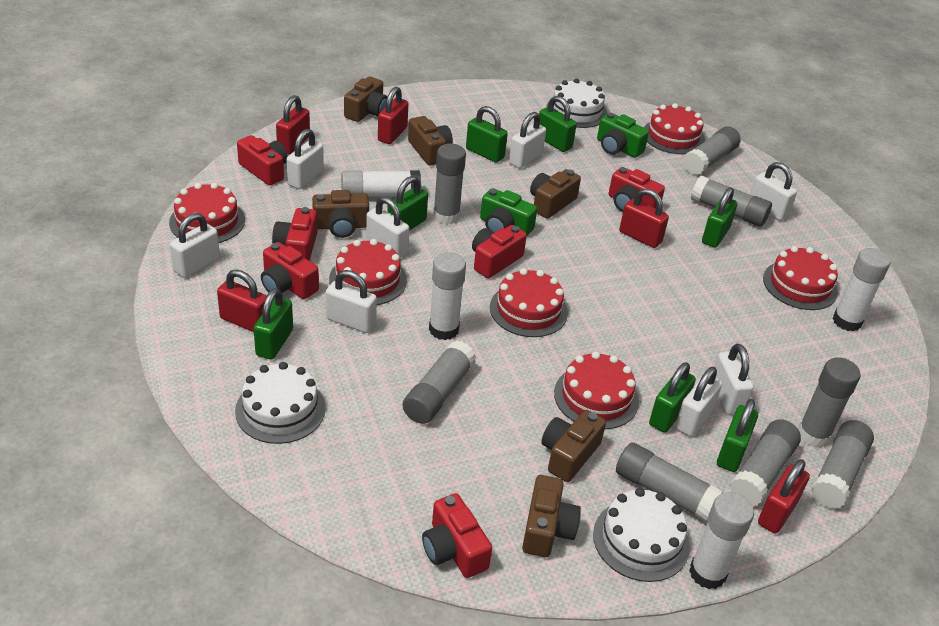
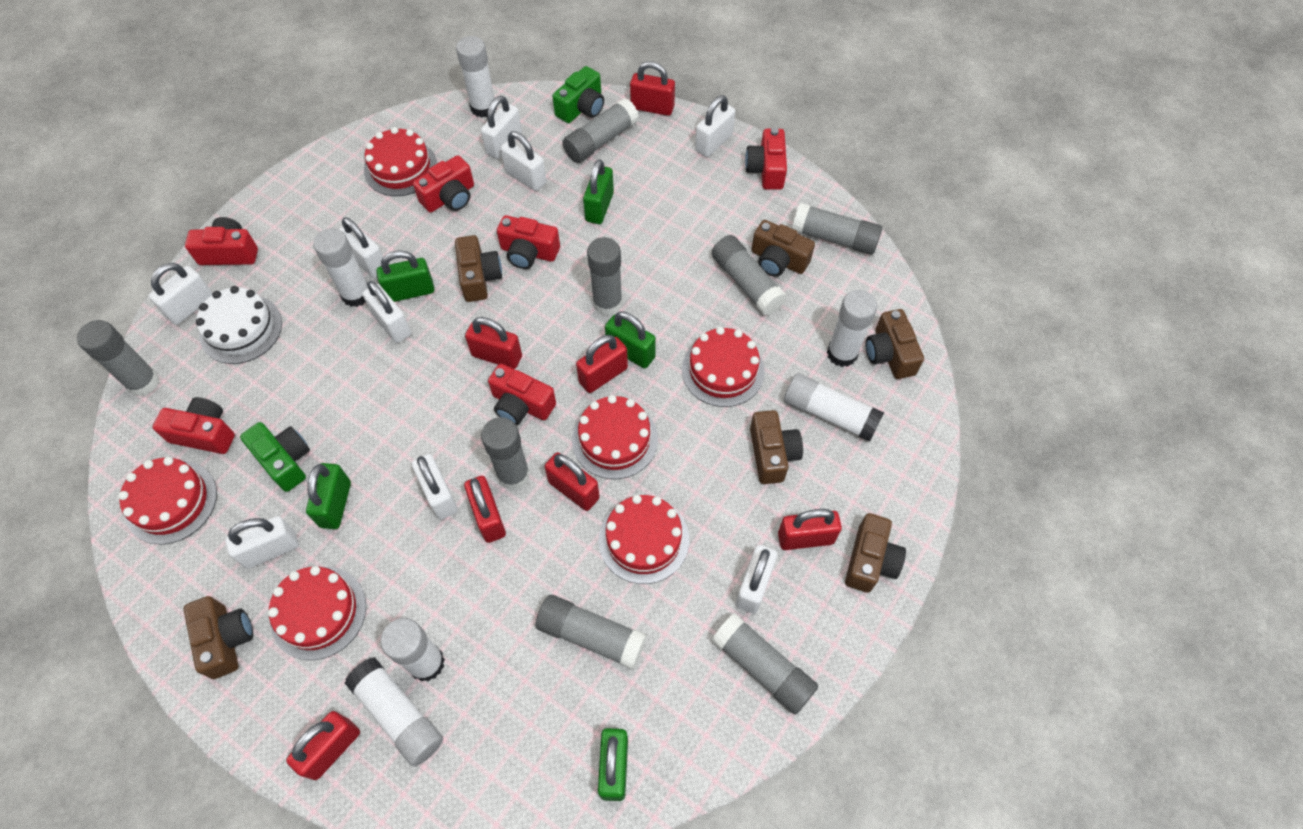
green padlock: 7 -> 5
red padlock: 5 -> 7
white cake: 3 -> 1
white glue stick: 4 -> 6
white padlock: 8 -> 9

